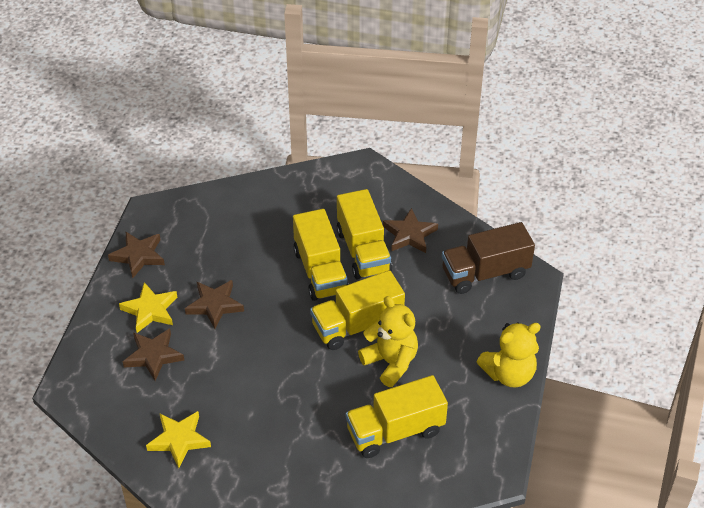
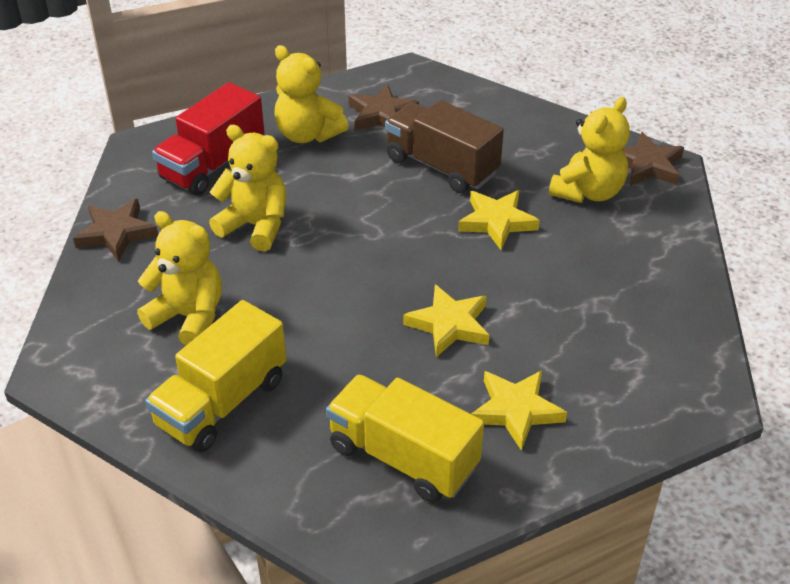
brown star: 4 -> 3
red truck: 0 -> 1
yellow star: 2 -> 3
yellow teddy bear: 2 -> 4
yellow truck: 4 -> 2

